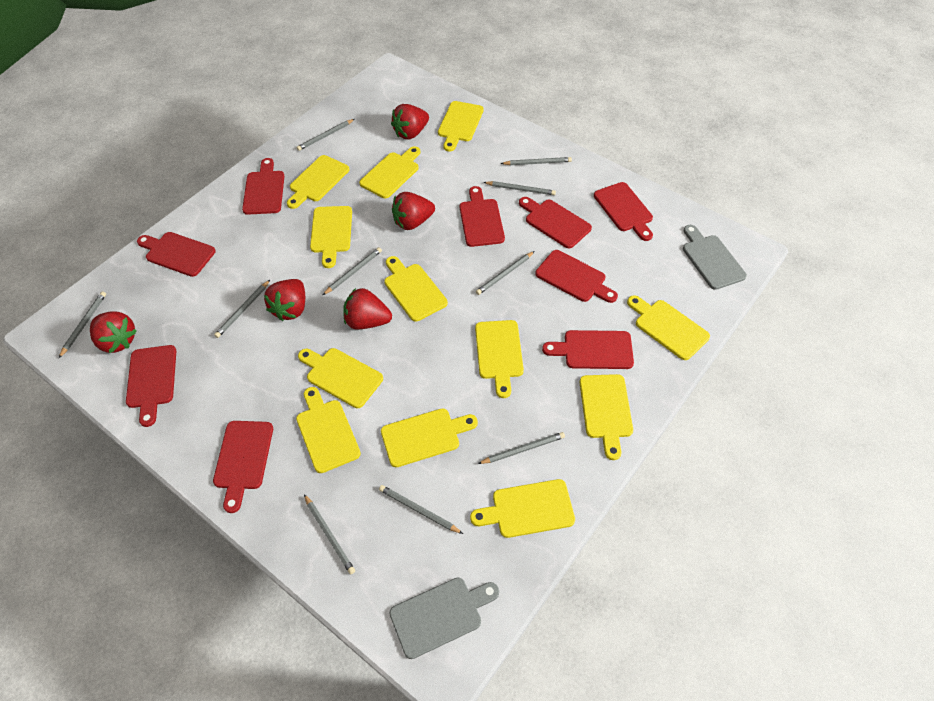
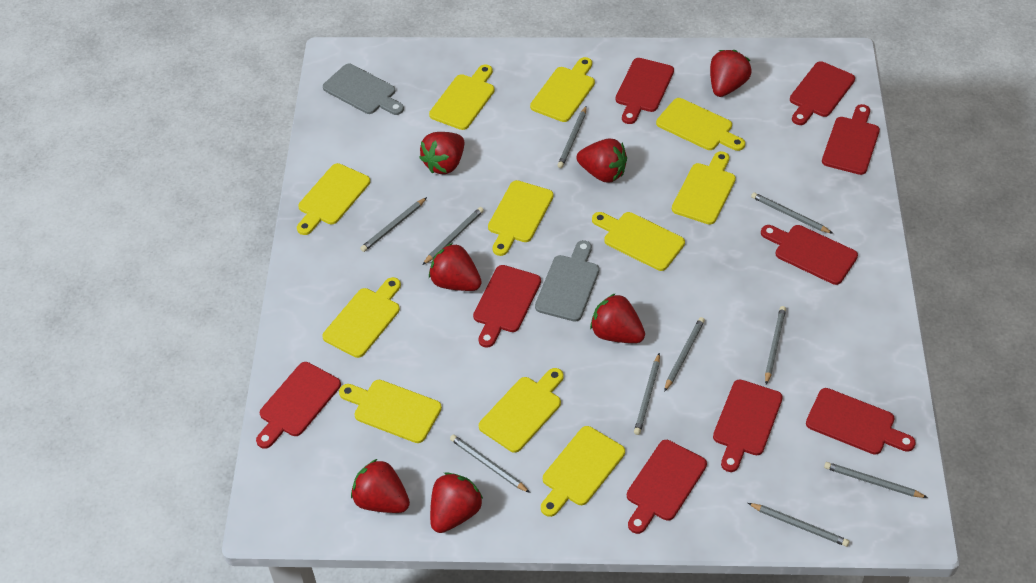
red strawberry: 5 -> 7
yellow cutting board: 12 -> 11

